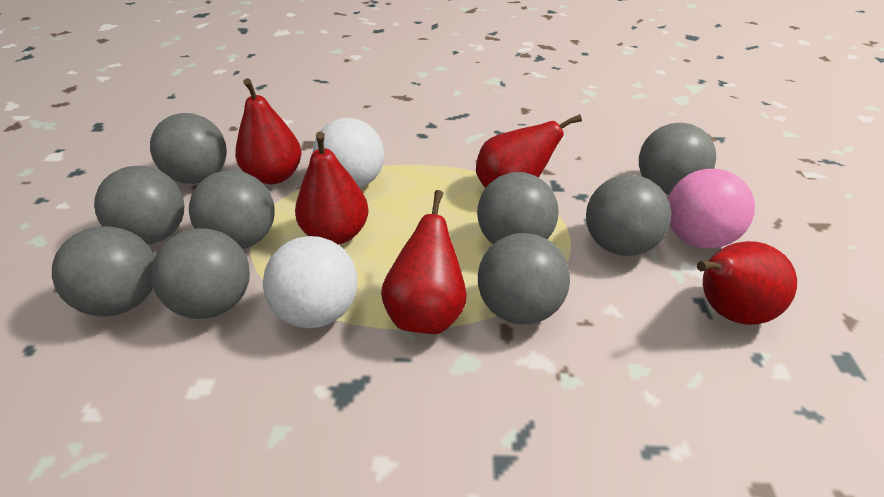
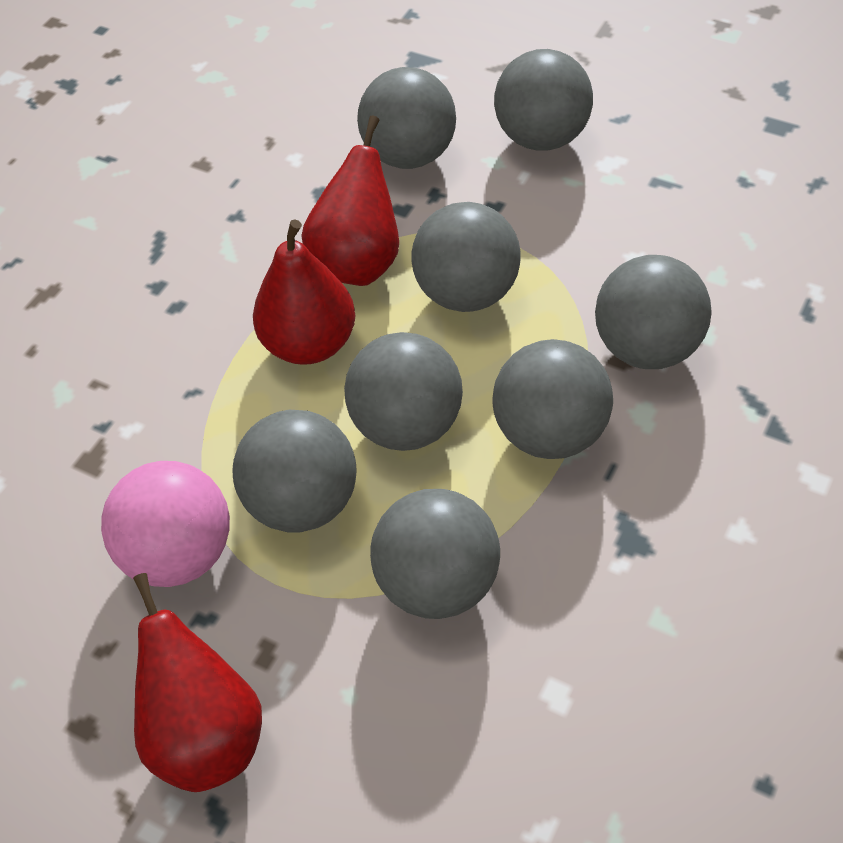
grey ball: 9 -> 8
red pear: 5 -> 3
white ball: 2 -> 0

